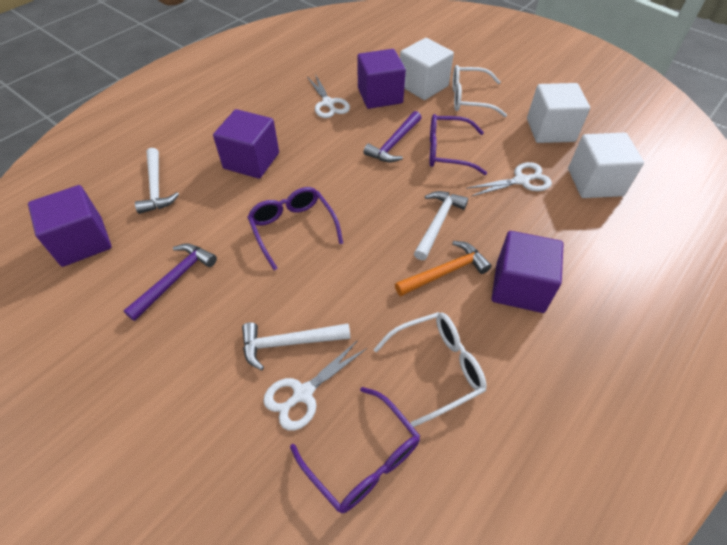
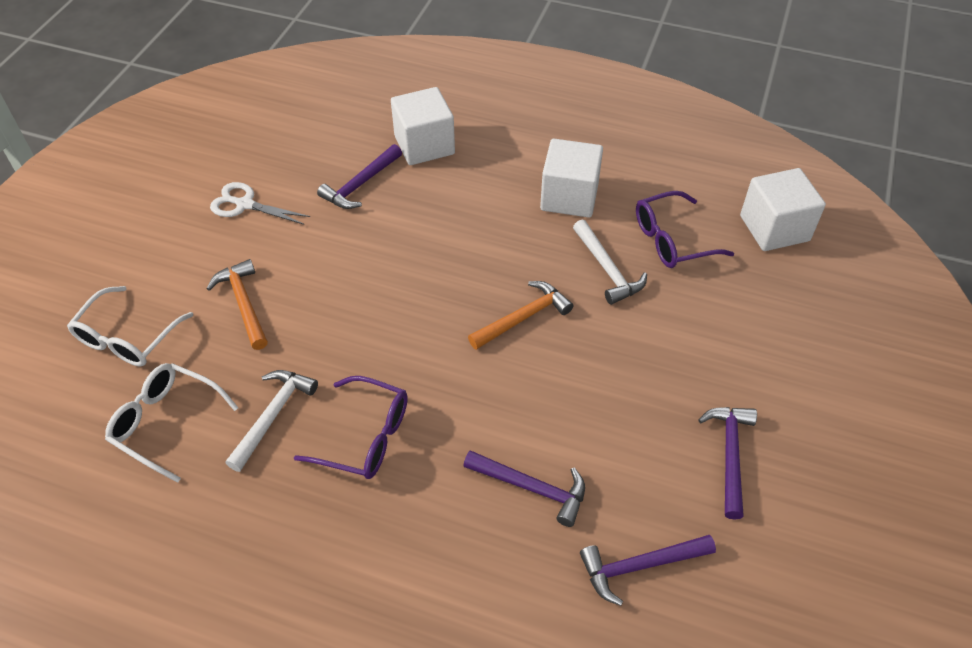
orange hammer: 1 -> 2
purple cube: 4 -> 0
purple glasses: 3 -> 2
purple hammer: 2 -> 4
white hammer: 3 -> 2
white scissors: 3 -> 1

